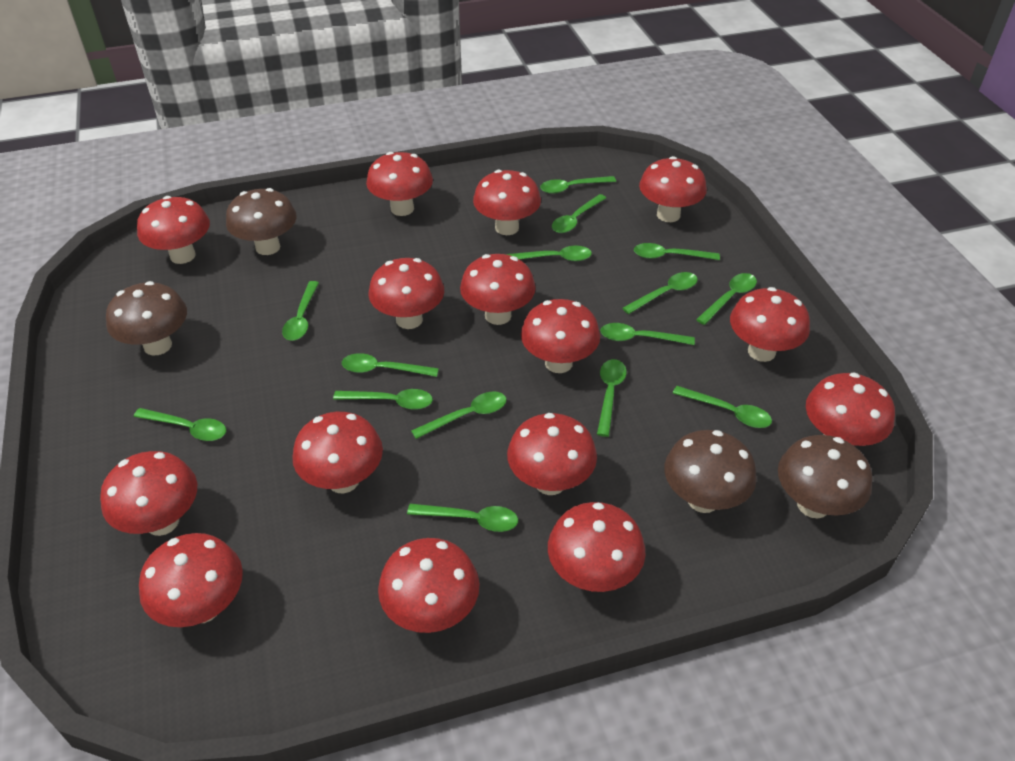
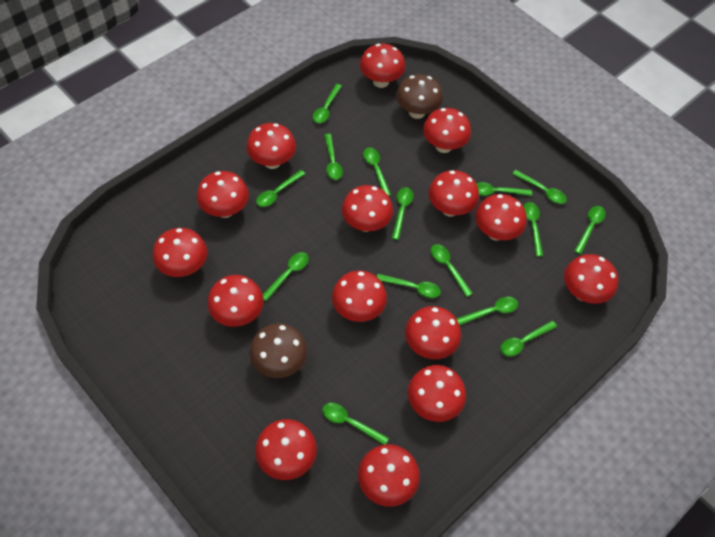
brown mushroom: 4 -> 2

